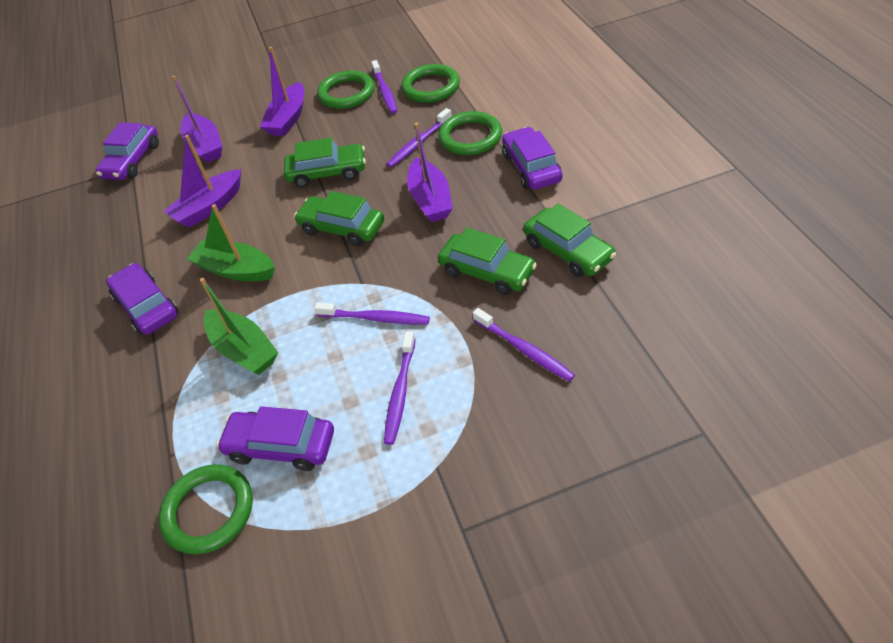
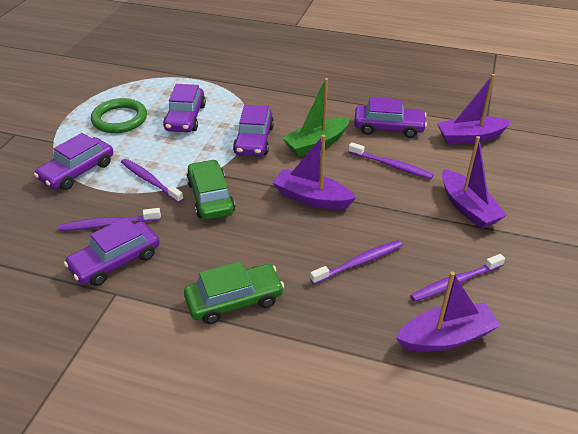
green boat: 2 -> 1
green car: 4 -> 2
green ring: 4 -> 1
purple car: 4 -> 5

